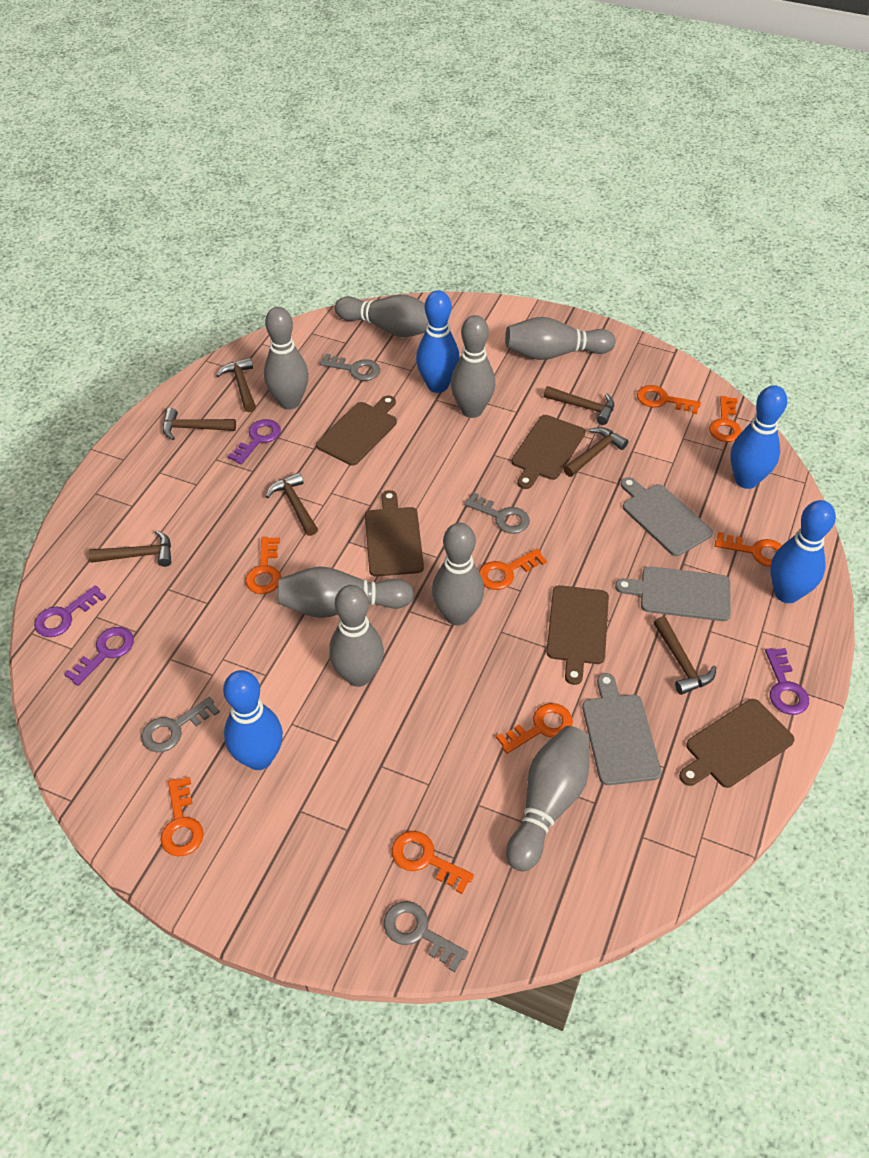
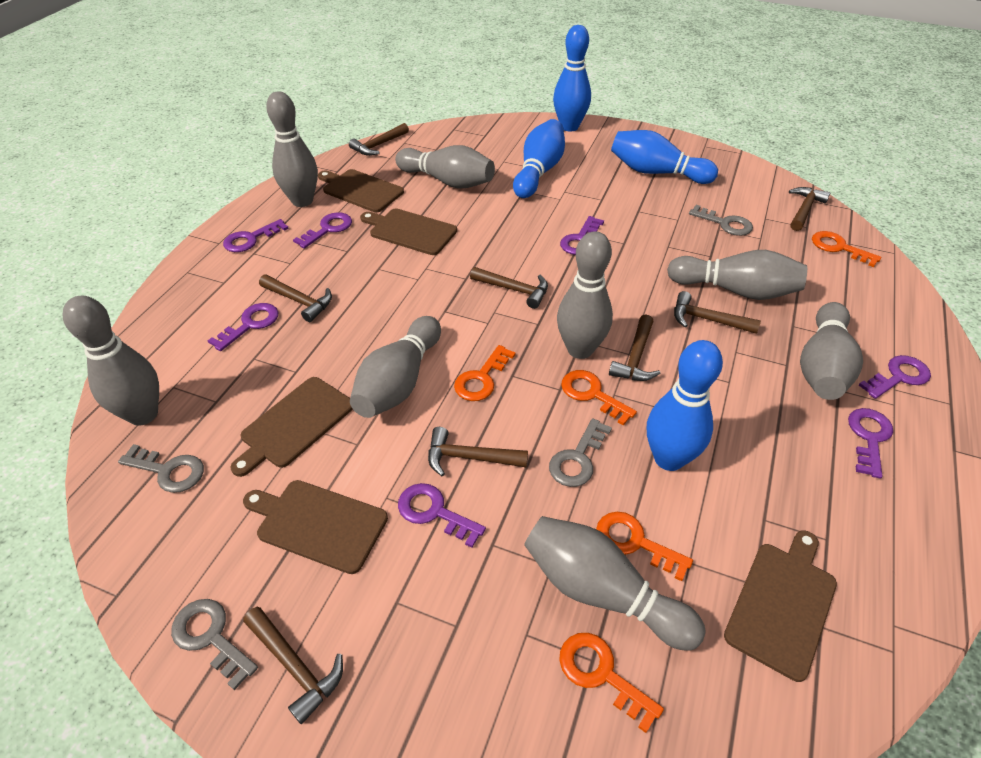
brown hammer: 7 -> 8
grey cutting board: 3 -> 0
orange key: 8 -> 5
purple key: 4 -> 7

